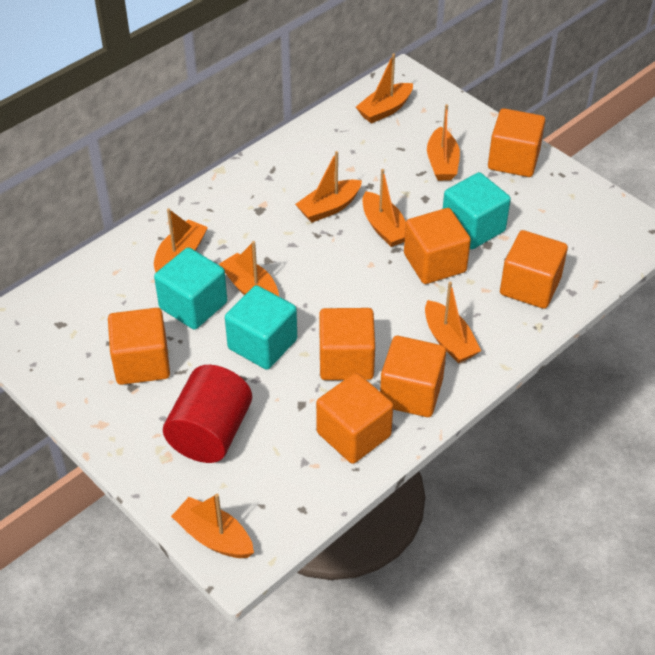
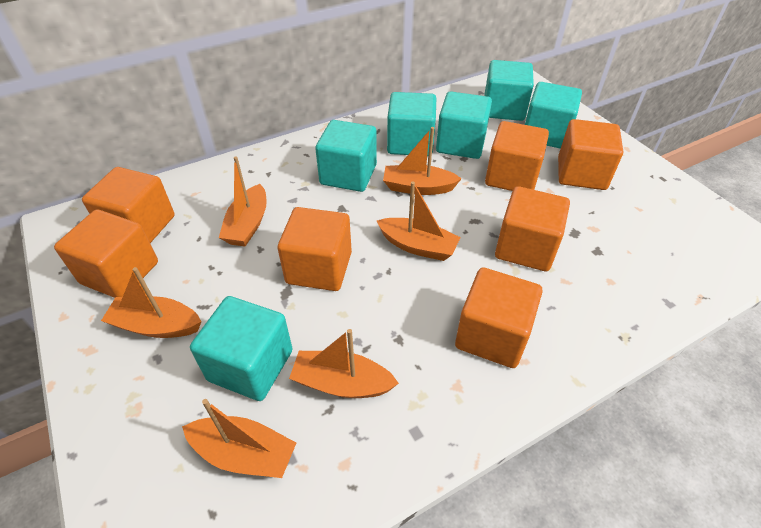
orange boat: 8 -> 6
red cylinder: 1 -> 0
turquoise cube: 3 -> 6

